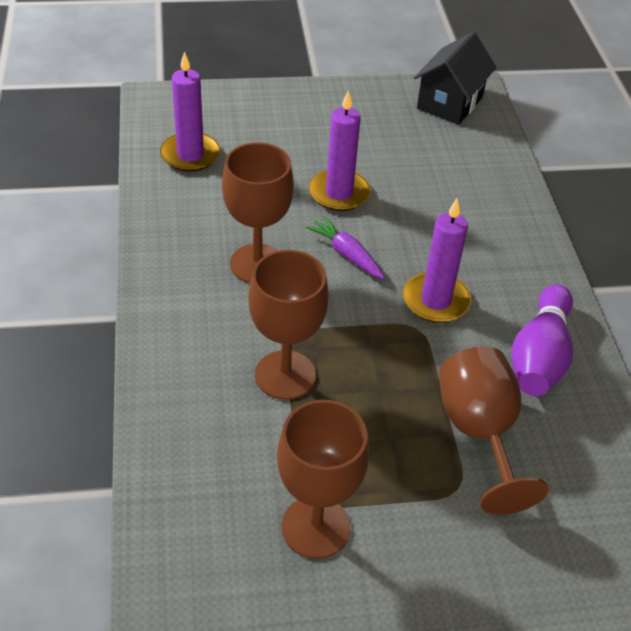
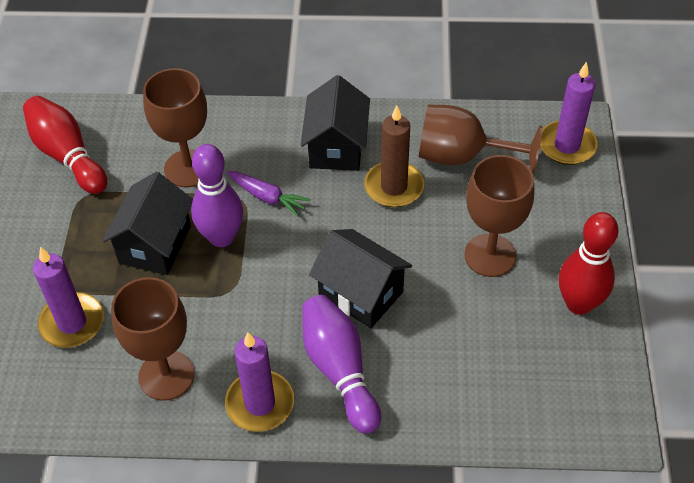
black house: 1 -> 3
brown candle: 0 -> 1
purple bowling pin: 1 -> 2
red bowling pin: 0 -> 2

